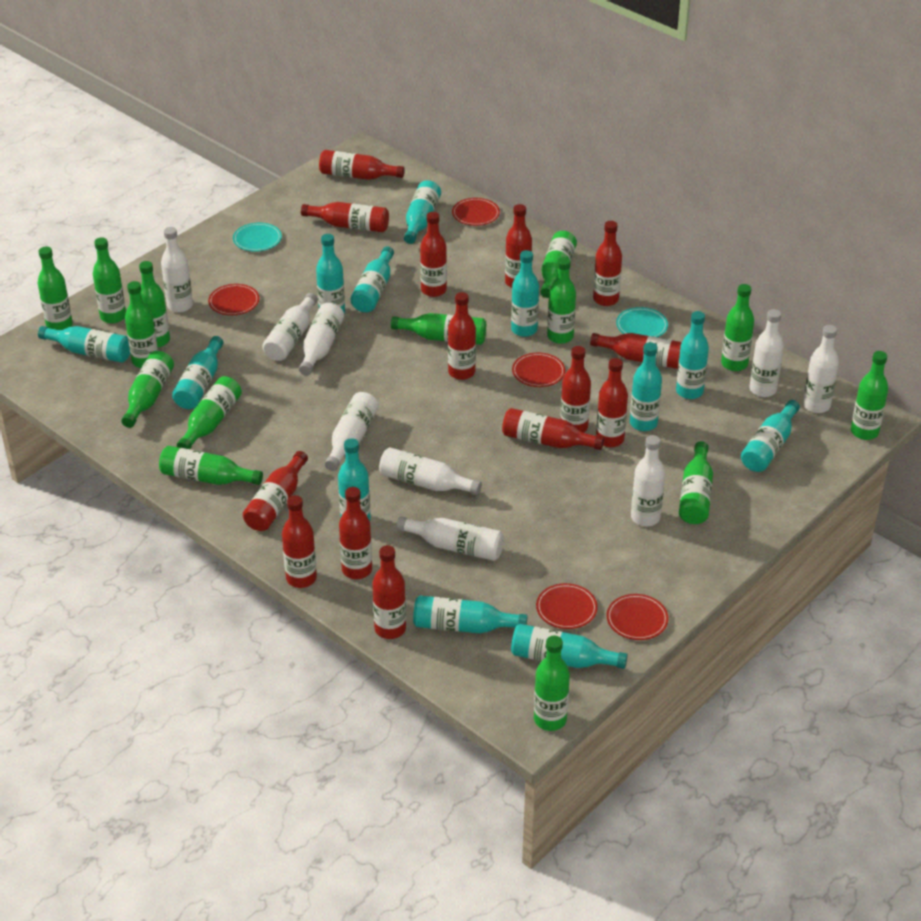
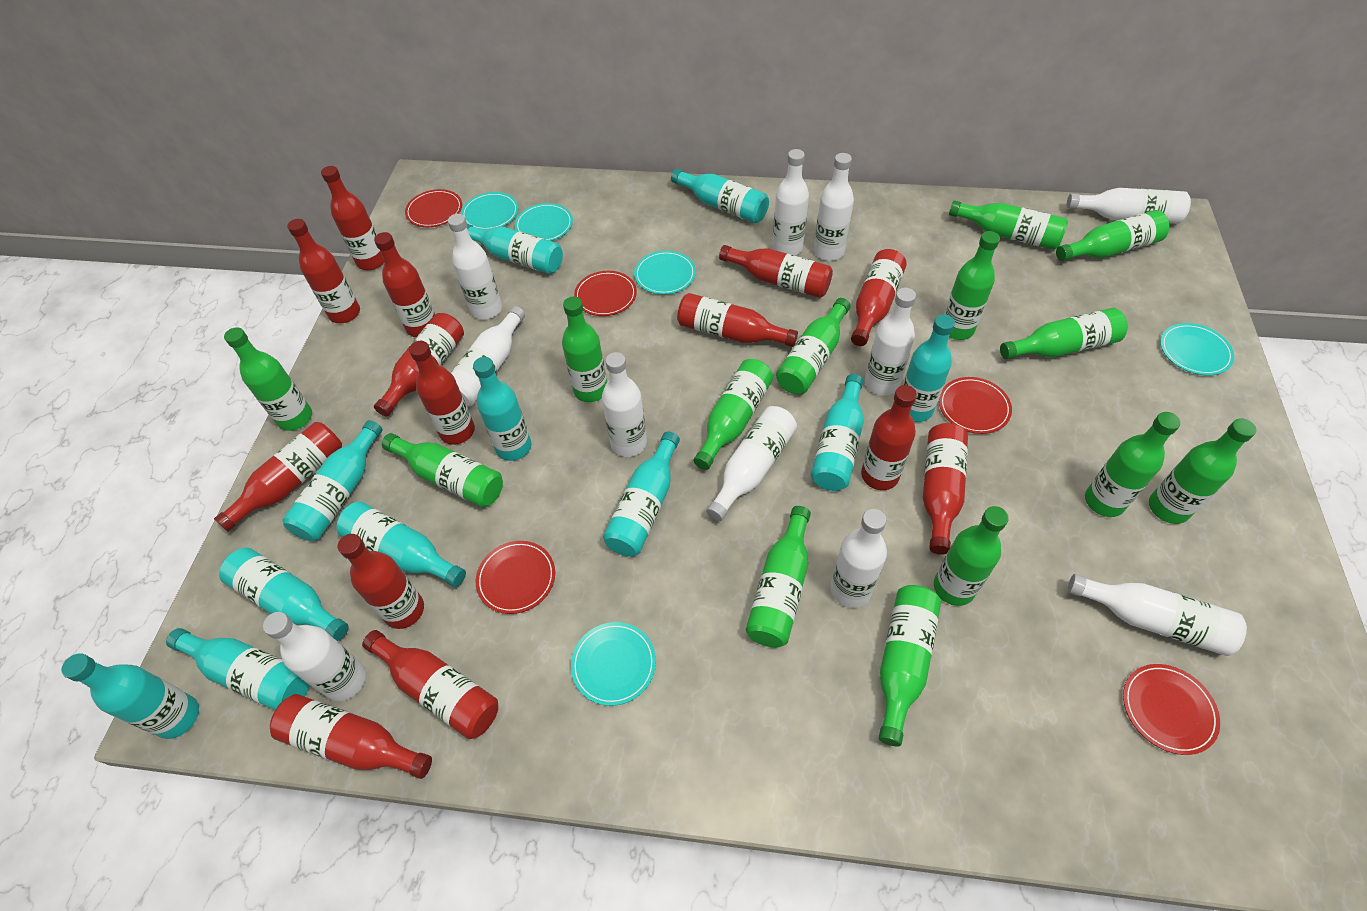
turquoise bottle: 12 -> 11
turquoise plate: 2 -> 5
white bottle: 9 -> 11

